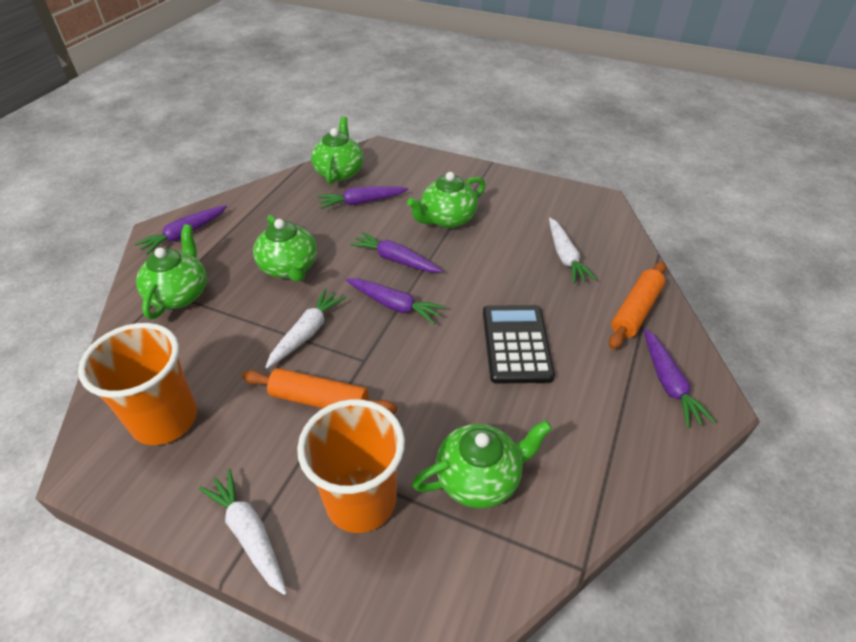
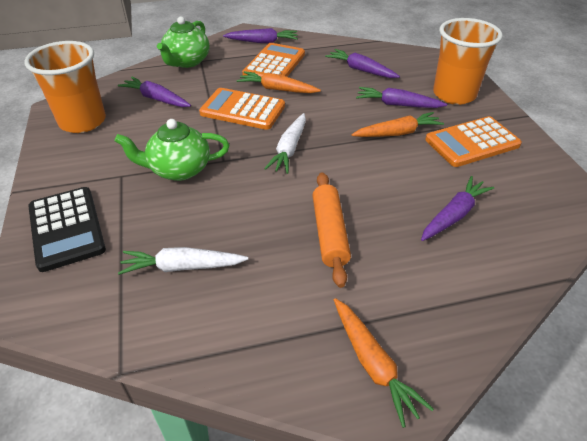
green teapot: 5 -> 2
orange calculator: 0 -> 3
orange carrot: 0 -> 3
orange rolling pin: 2 -> 1
white carrot: 3 -> 2

